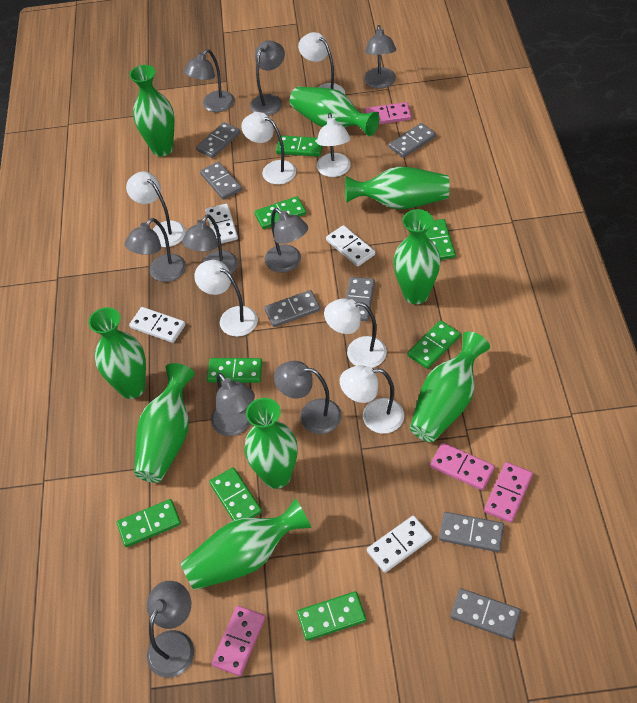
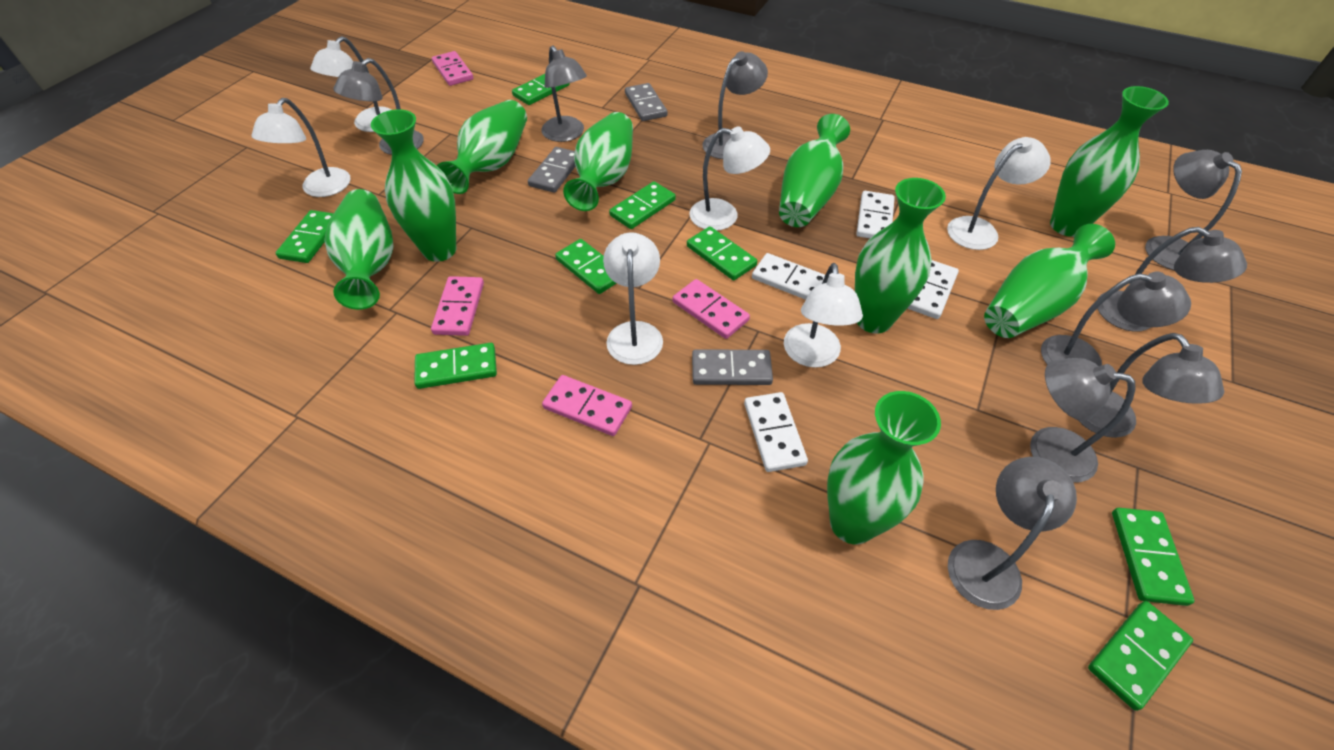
grey domino: 7 -> 3
white lamp: 7 -> 6

